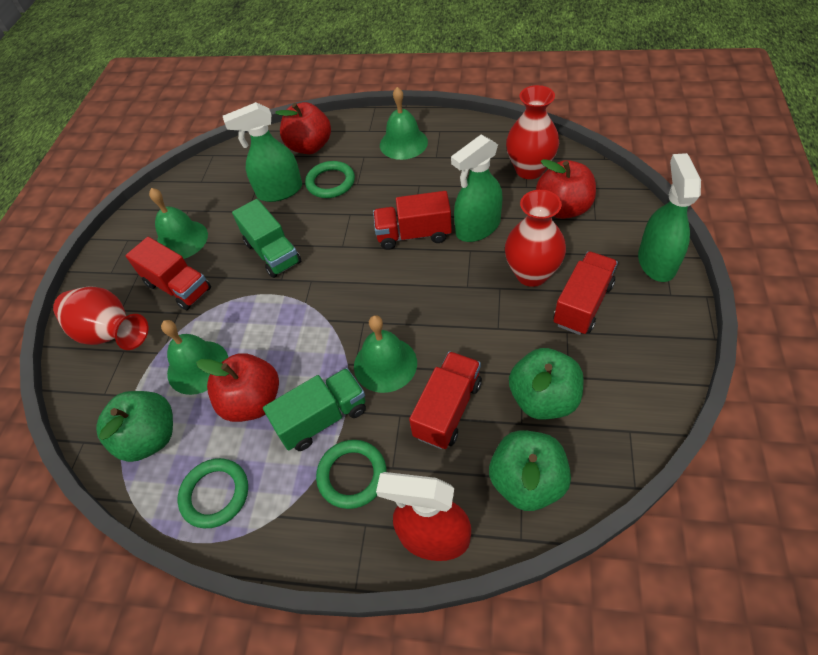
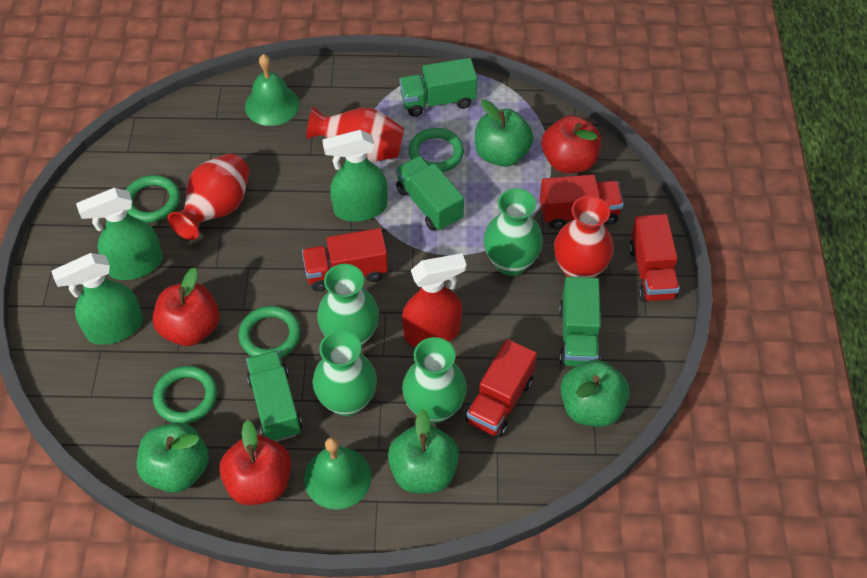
green apple: 3 -> 4
green bell: 4 -> 2
green ring: 3 -> 4
green truck: 2 -> 4
green vase: 0 -> 4

